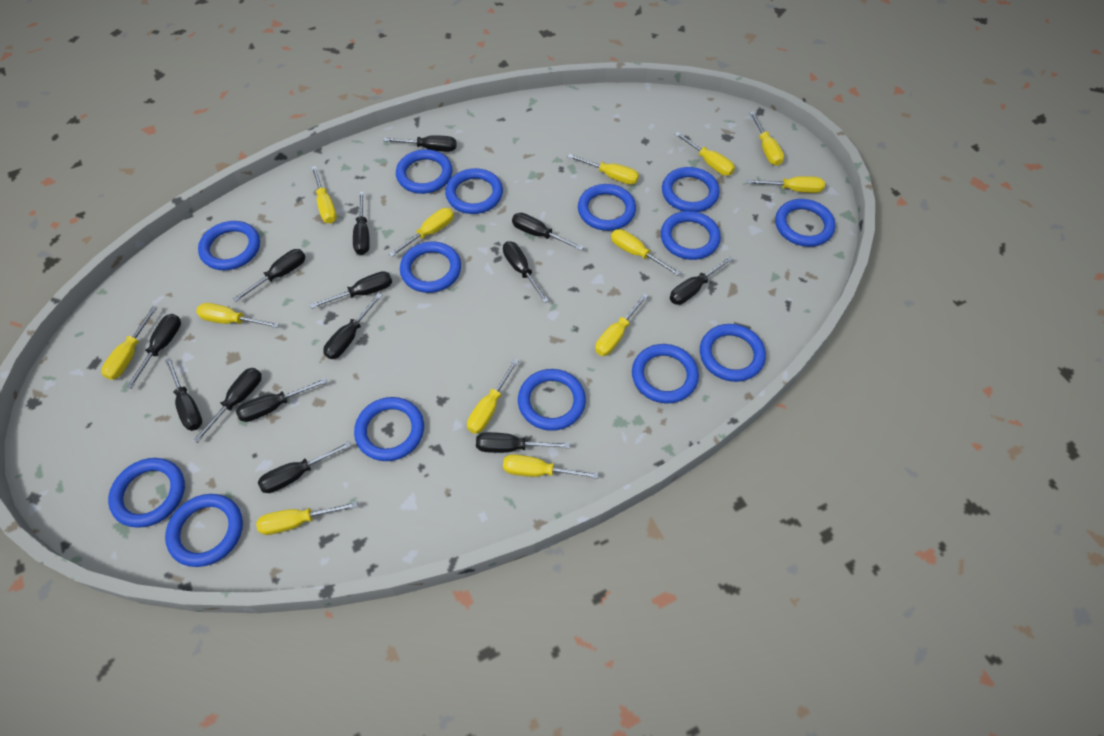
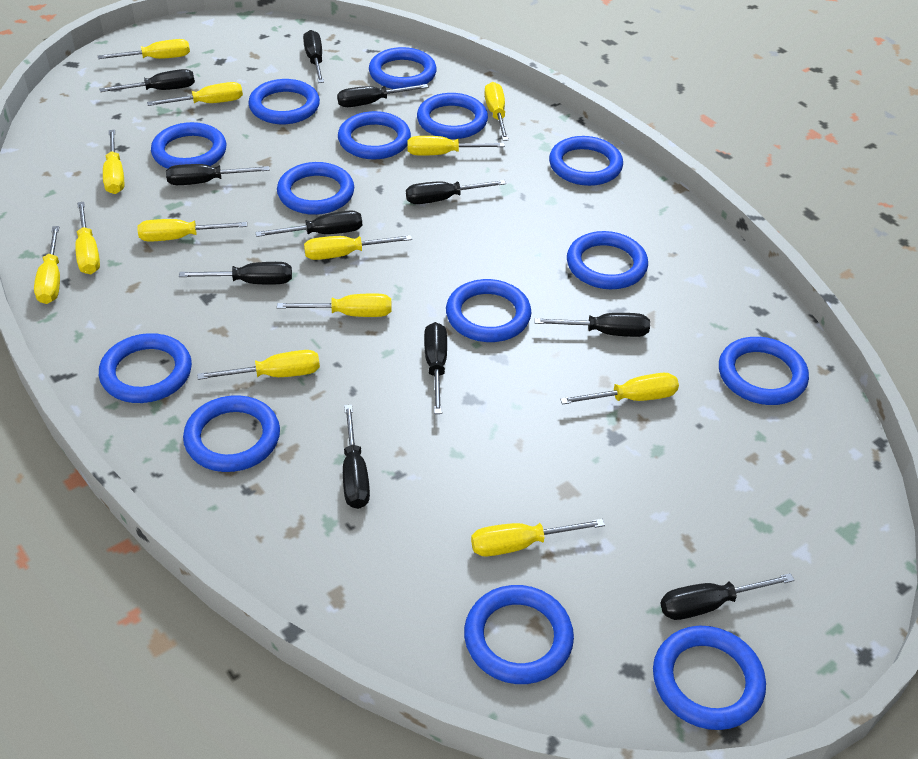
black screwdriver: 14 -> 11

